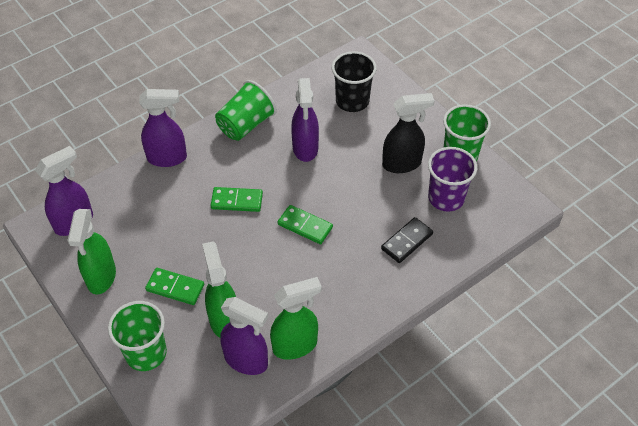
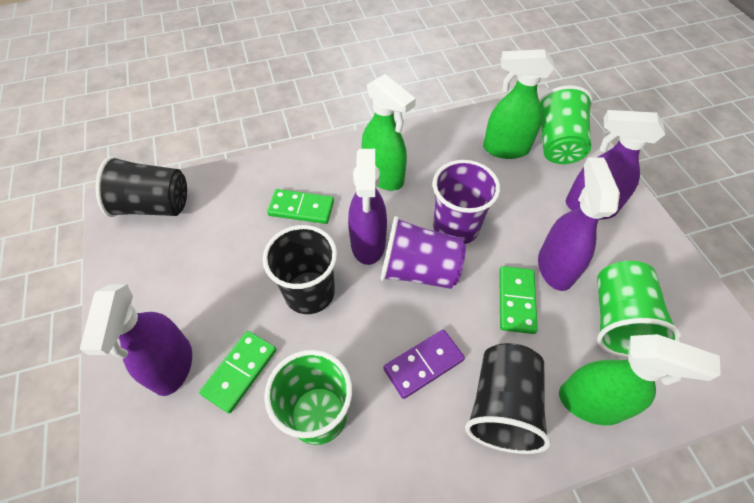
black cup: 1 -> 3
black domino: 1 -> 0
black spray bottle: 1 -> 0
purple cup: 1 -> 2
purple domino: 0 -> 1

